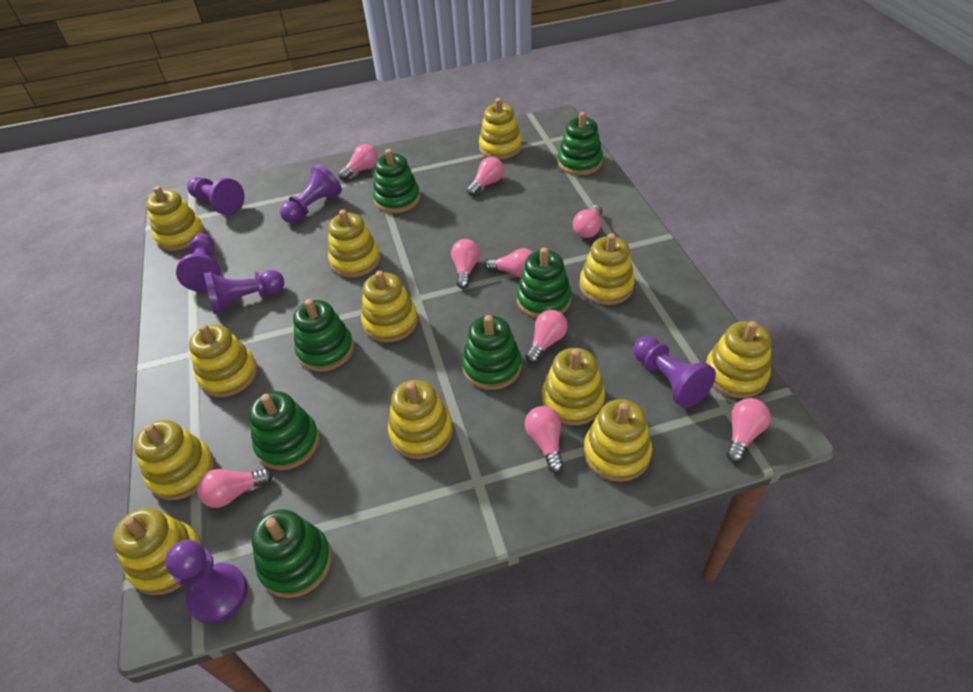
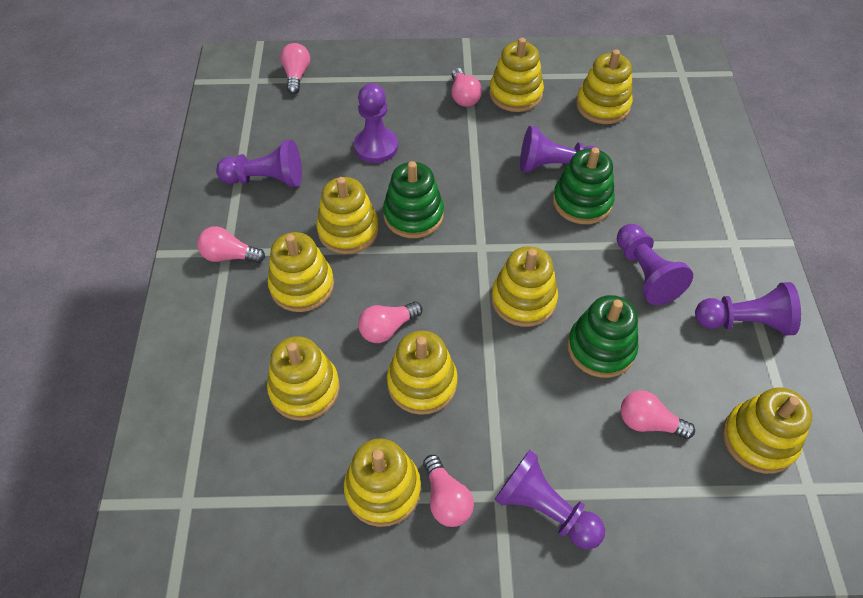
green stacking toy: 7 -> 3
pink light bulb: 9 -> 6
yellow stacking toy: 12 -> 9

